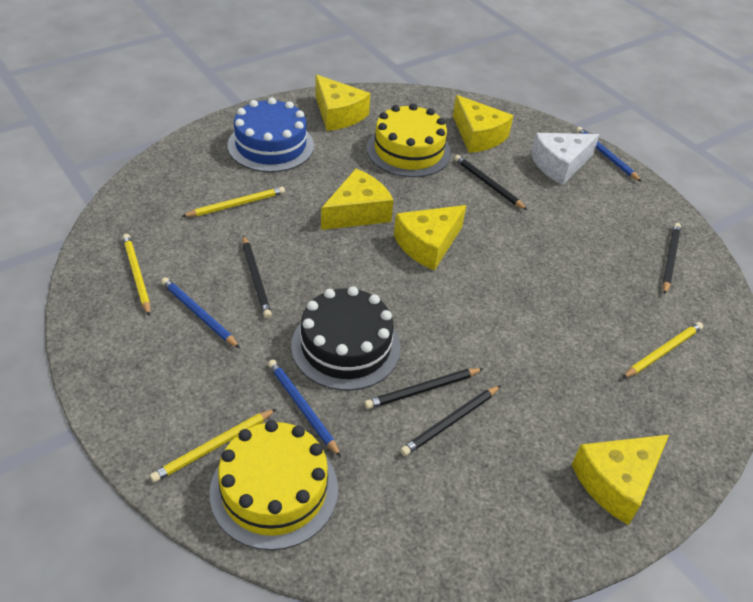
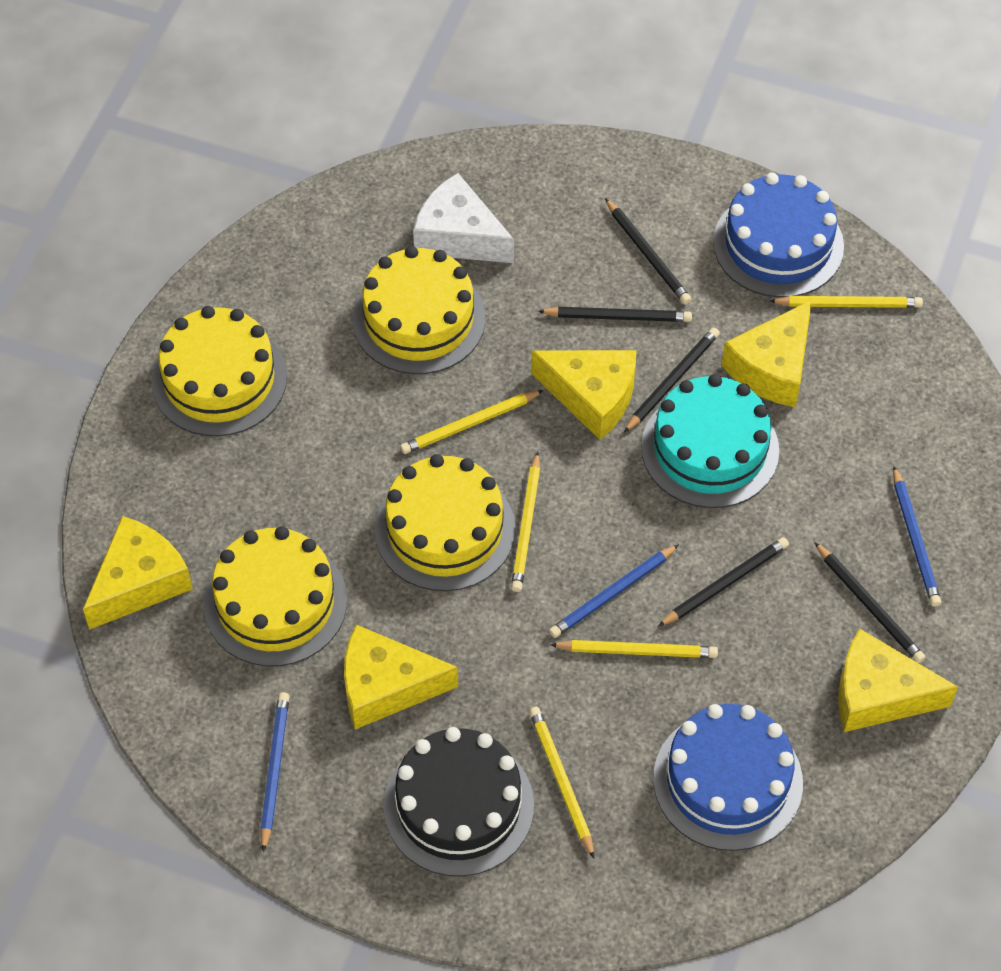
blue cake: 1 -> 2
turquoise cake: 0 -> 1
yellow cake: 2 -> 4
yellow pencil: 4 -> 5

